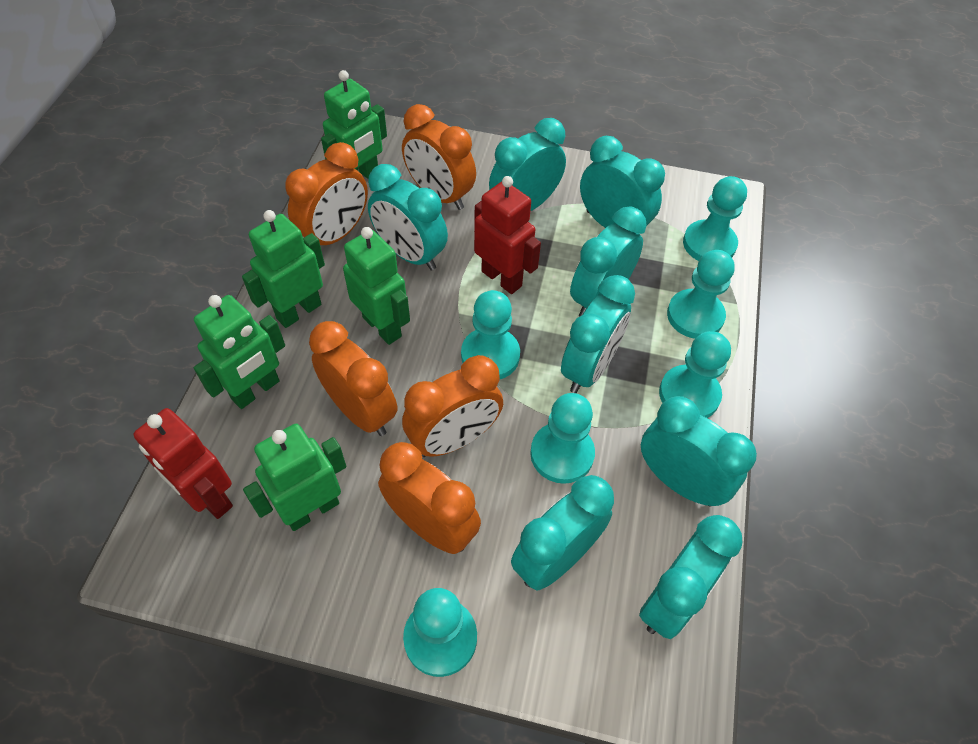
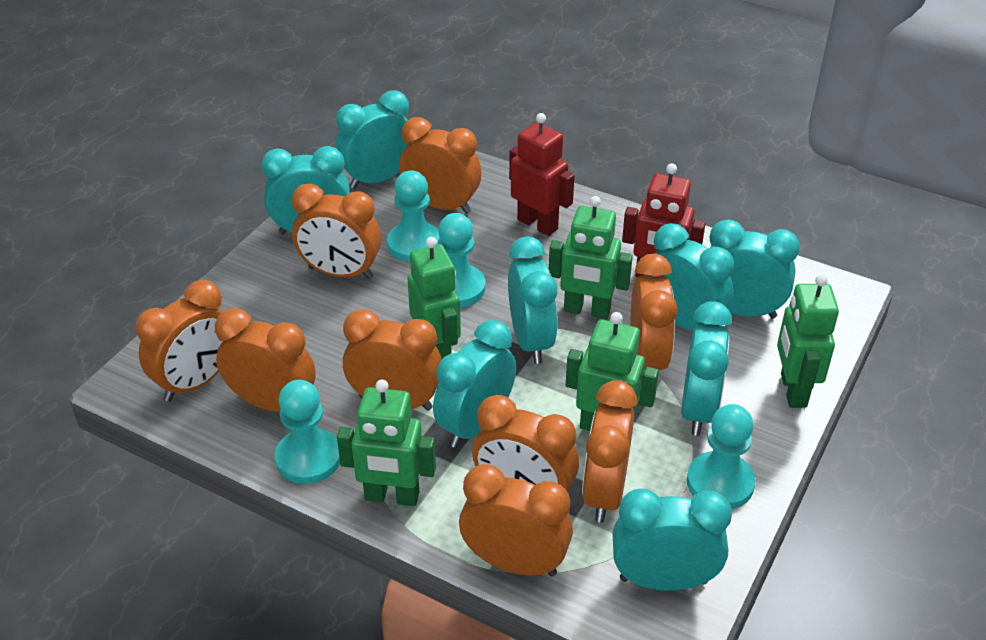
orange clock: 5 -> 9
turquoise pawn: 6 -> 4

